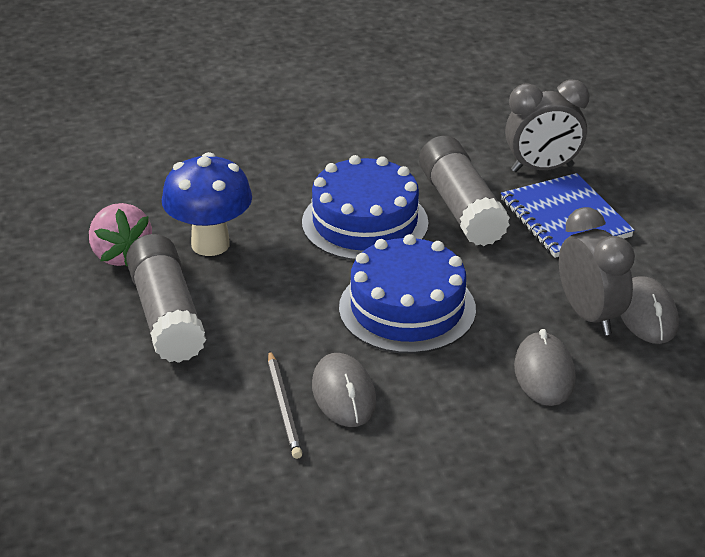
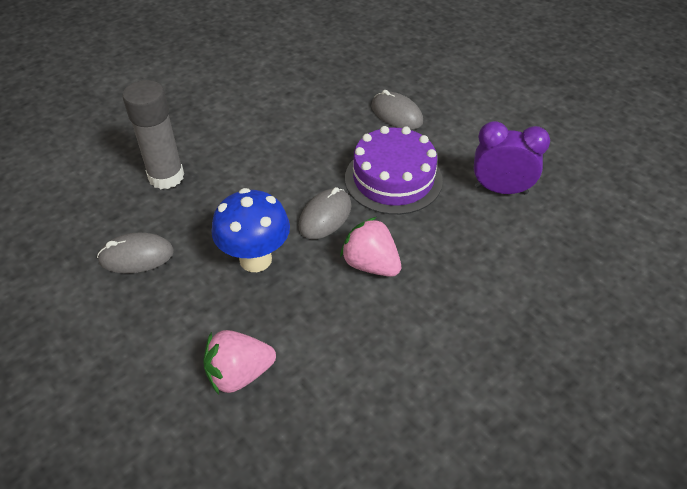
blue cake: 2 -> 0
blue notebook: 1 -> 0
grey clock: 2 -> 0
grey glue stick: 2 -> 1
grey pencil: 1 -> 0
pink strawberry: 1 -> 2
purple cake: 0 -> 1
purple clock: 0 -> 1

